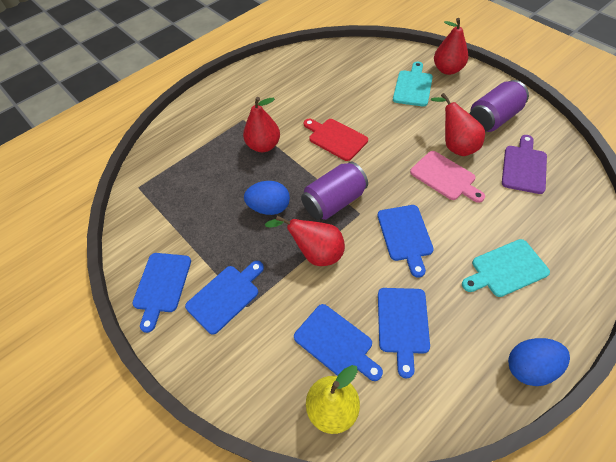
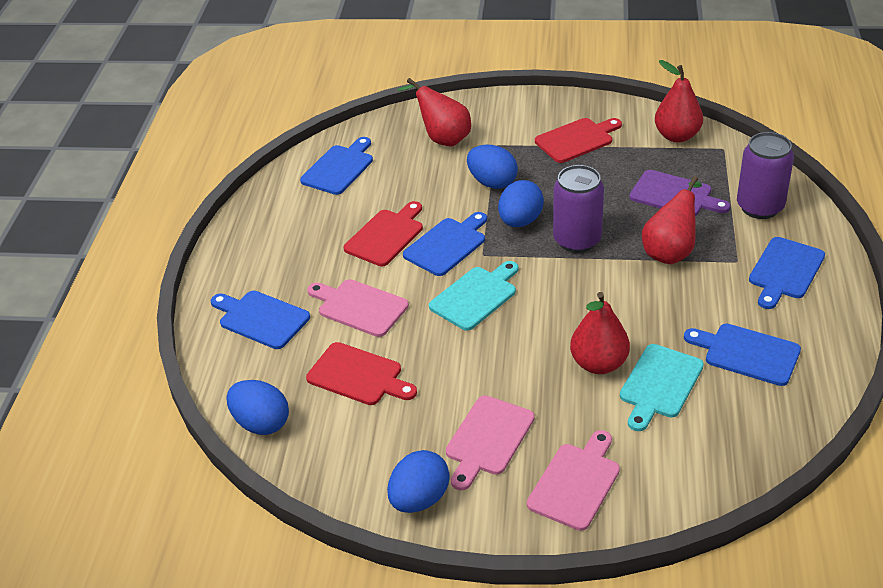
blue egg: 2 -> 4
pink cutting board: 1 -> 3
red cutting board: 1 -> 3
yellow pear: 1 -> 0

